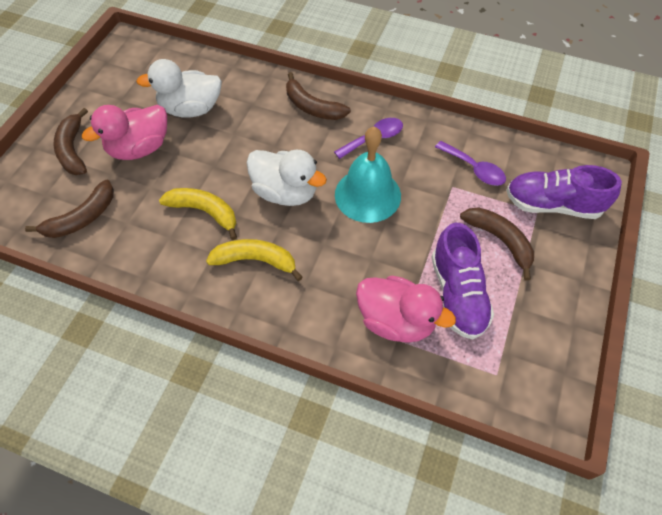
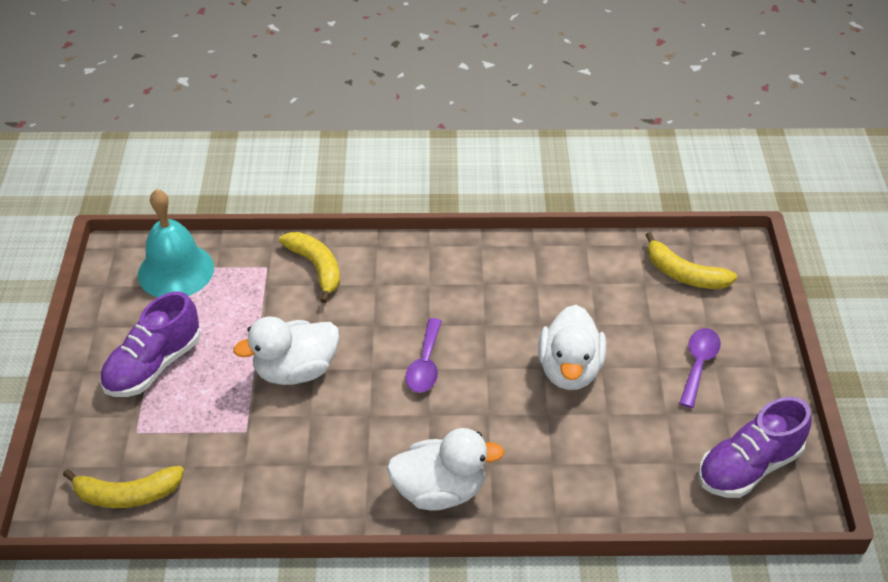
brown banana: 4 -> 0
pink duck: 2 -> 0
white duck: 2 -> 3
yellow banana: 2 -> 3

